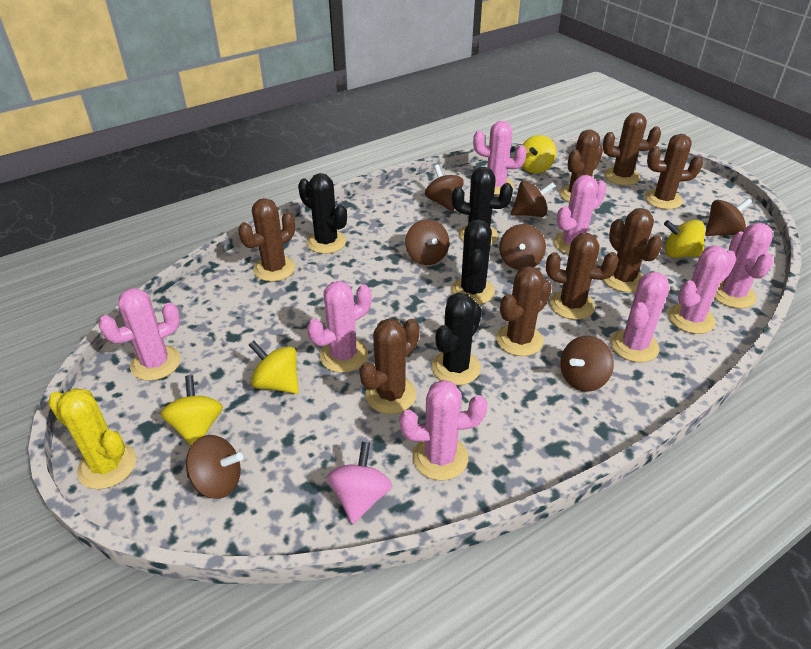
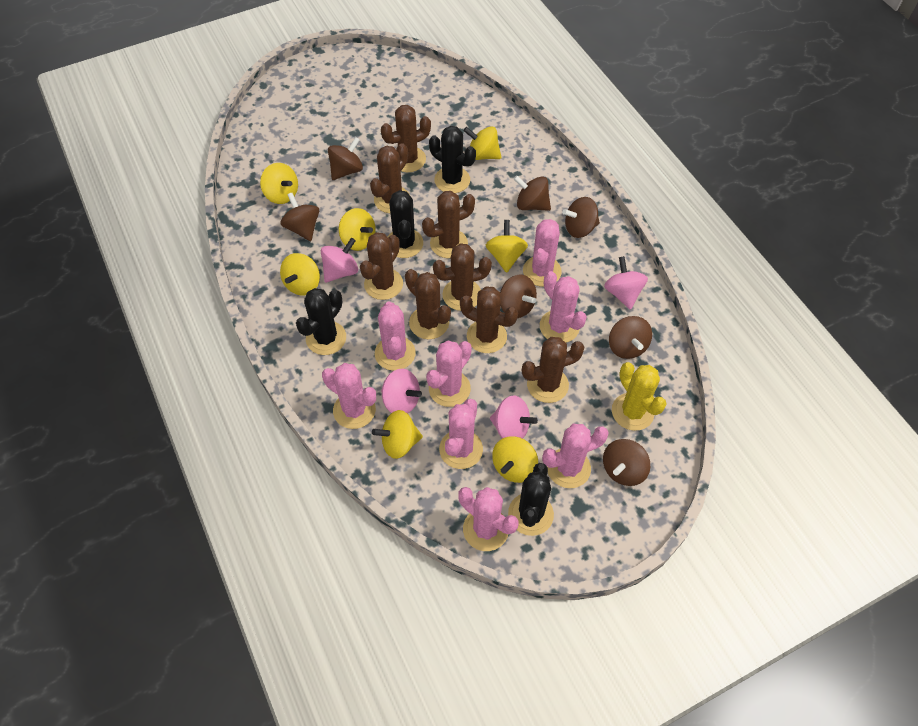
pink spinning top: 1 -> 4
yellow spinning top: 4 -> 7

